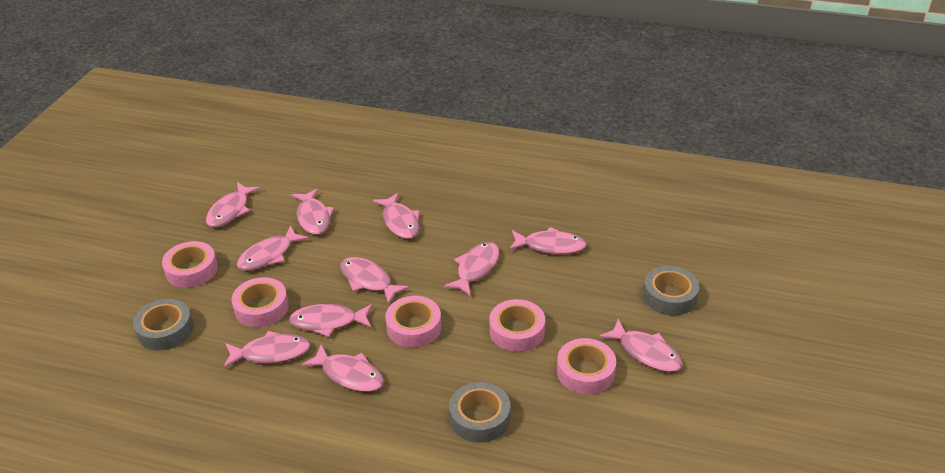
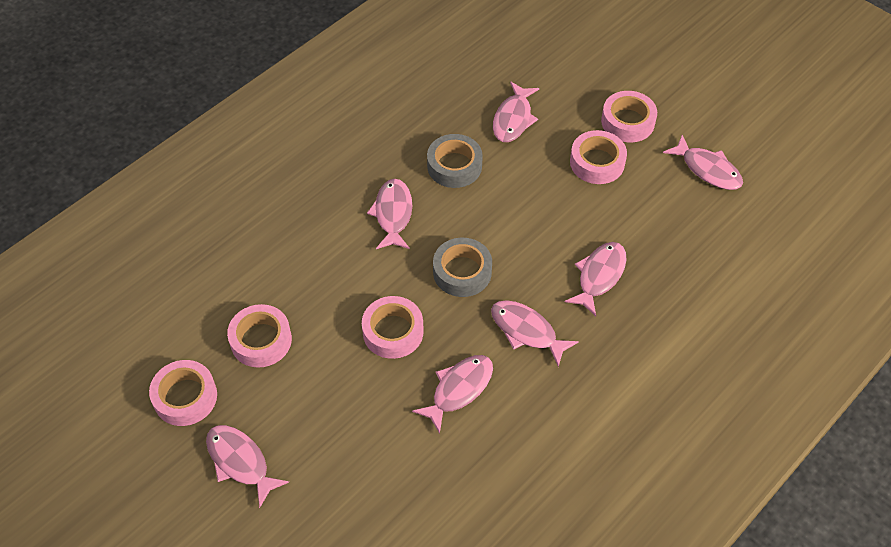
grey tape: 3 -> 2
pink fish: 11 -> 7

